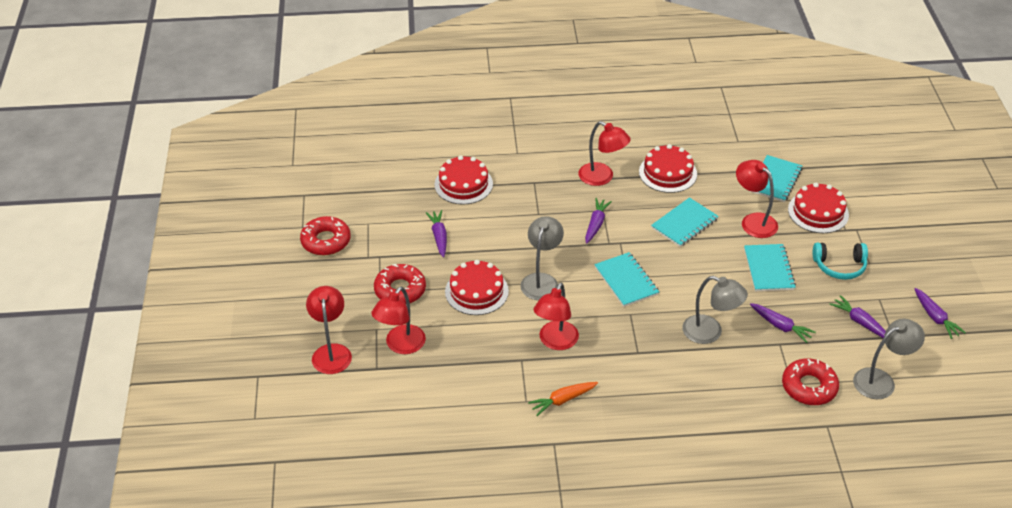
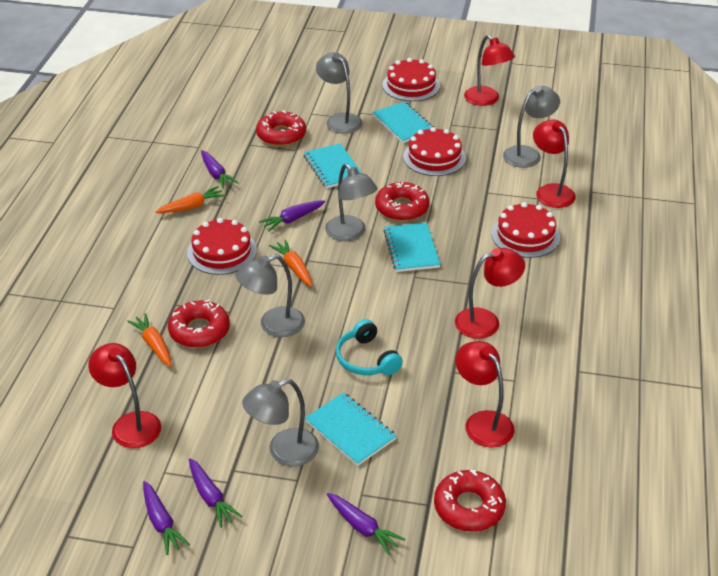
grey lamp: 3 -> 5
orange carrot: 1 -> 3
red donut: 3 -> 4

